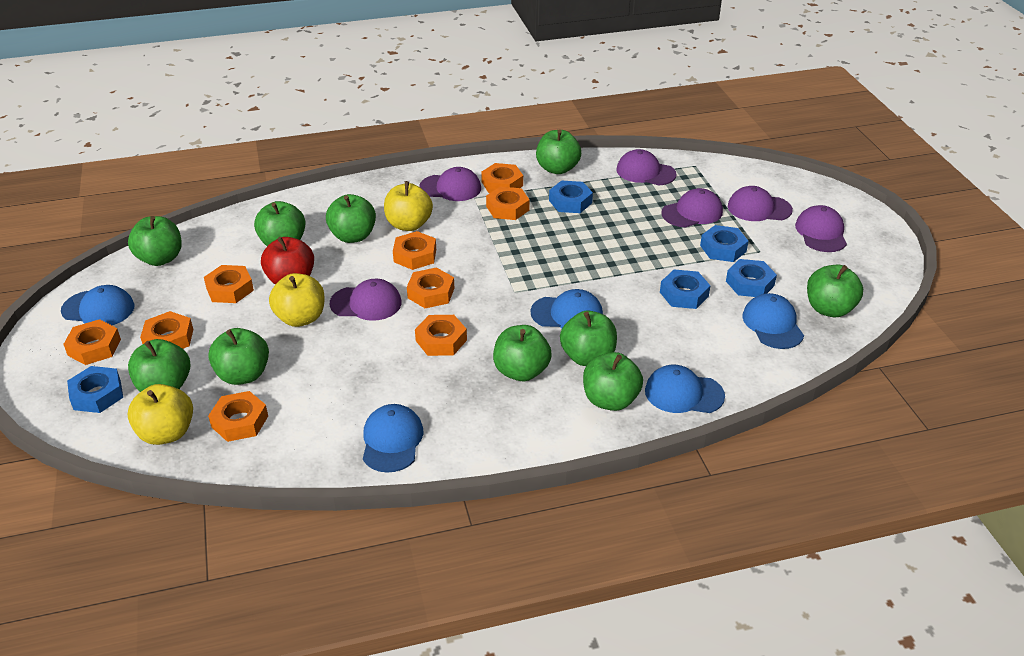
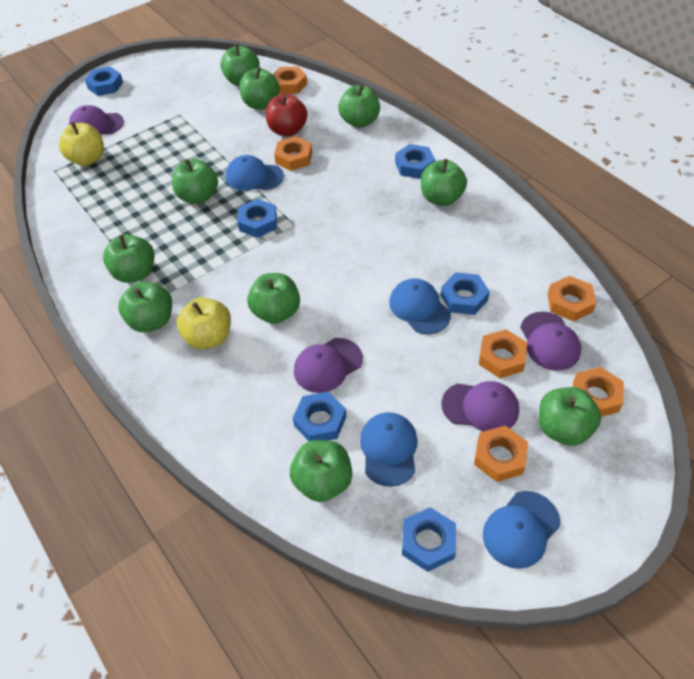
blue cap: 5 -> 4
blue nut: 5 -> 6
orange nut: 9 -> 6
purple cap: 6 -> 4
yellow apple: 3 -> 2

